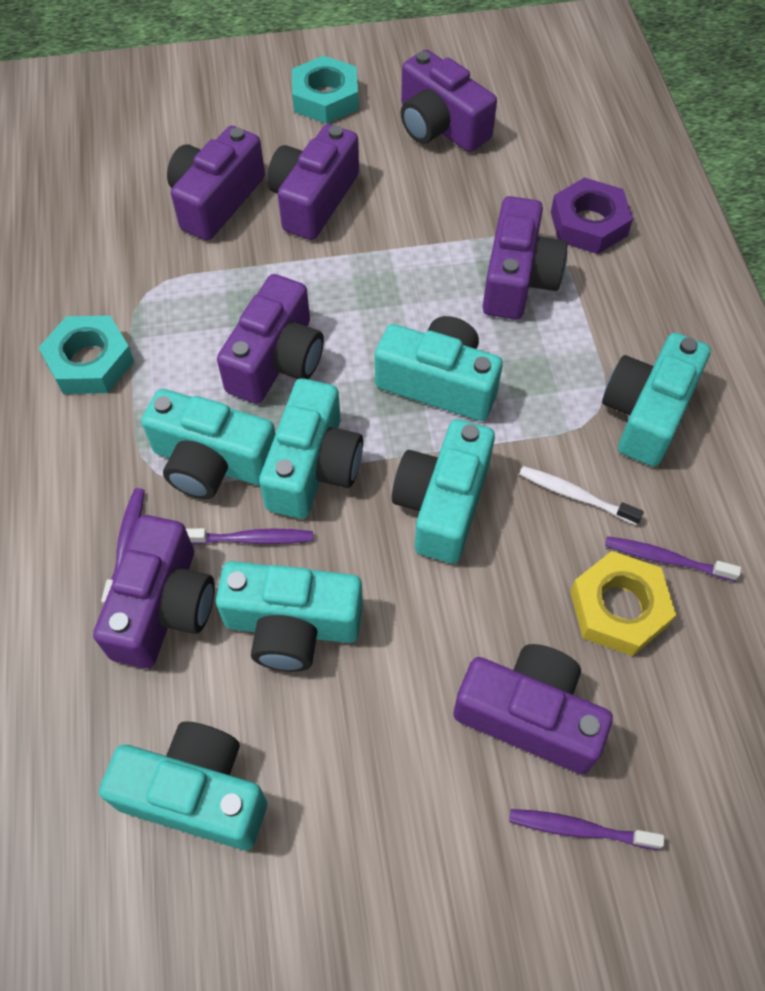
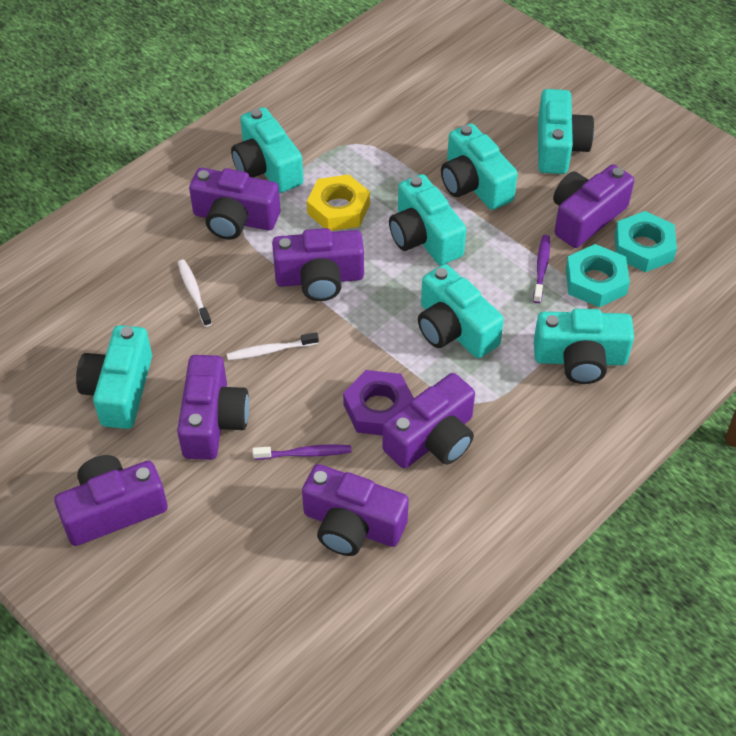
purple toothbrush: 4 -> 2
white toothbrush: 1 -> 2

